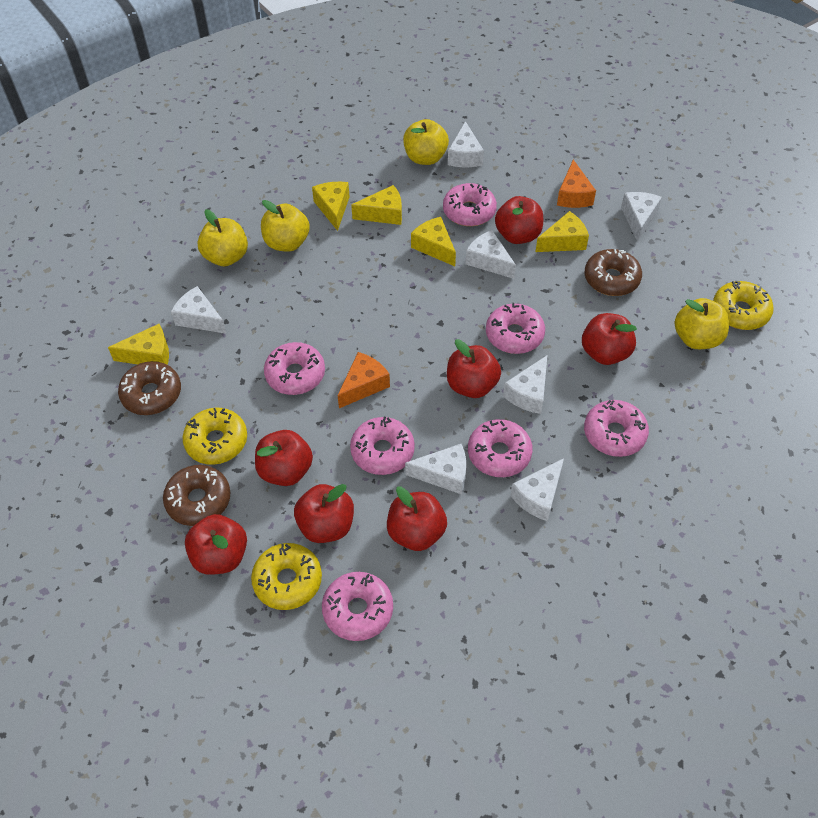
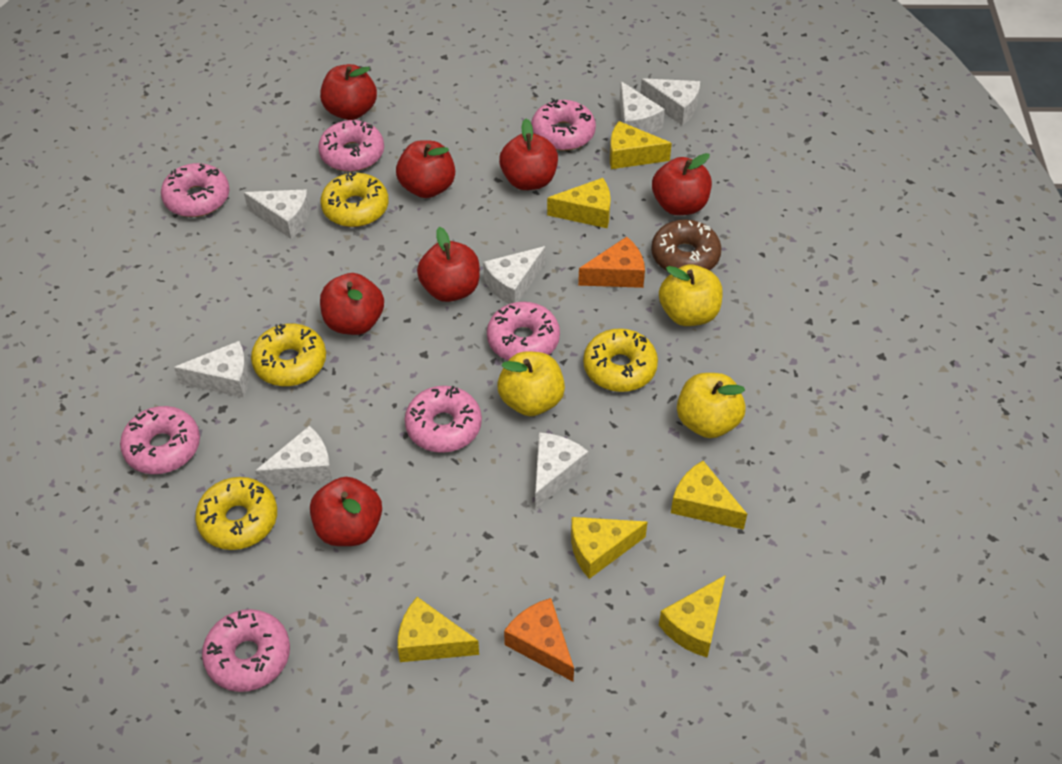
brown donut: 3 -> 1
yellow apple: 4 -> 3
yellow cheese: 5 -> 6
yellow donut: 3 -> 4

